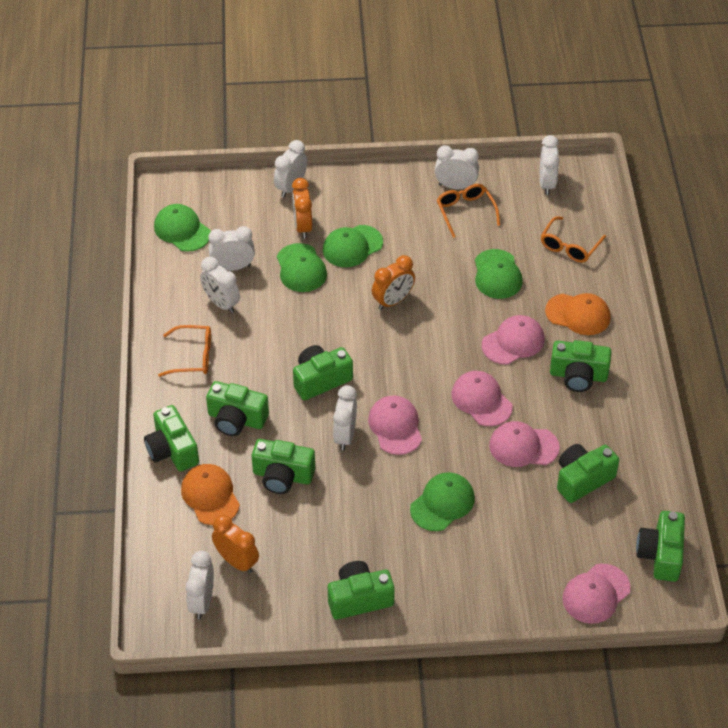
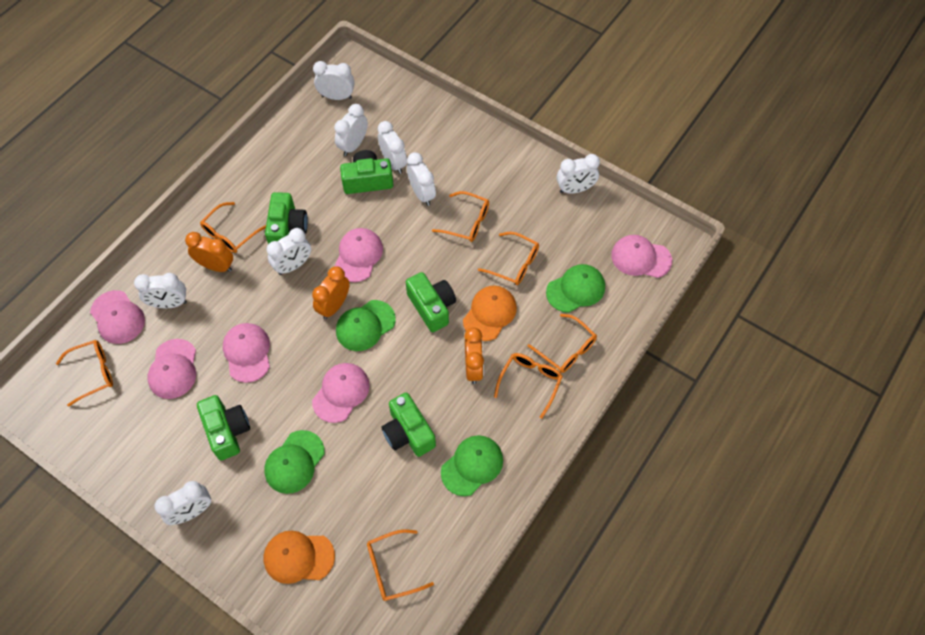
green camera: 8 -> 5
green cap: 5 -> 4
orange glasses: 3 -> 7
pink cap: 5 -> 6
white clock: 7 -> 8

